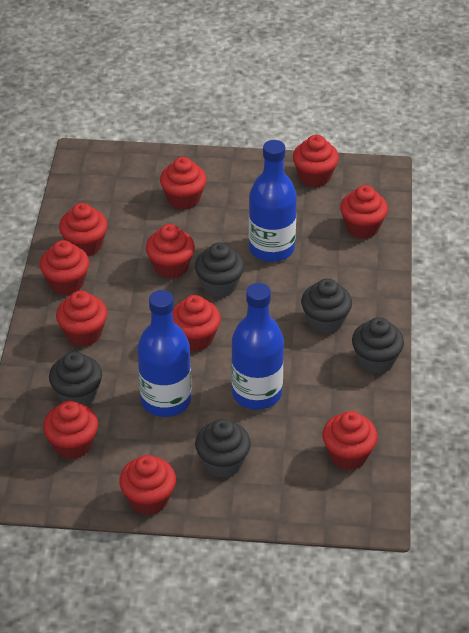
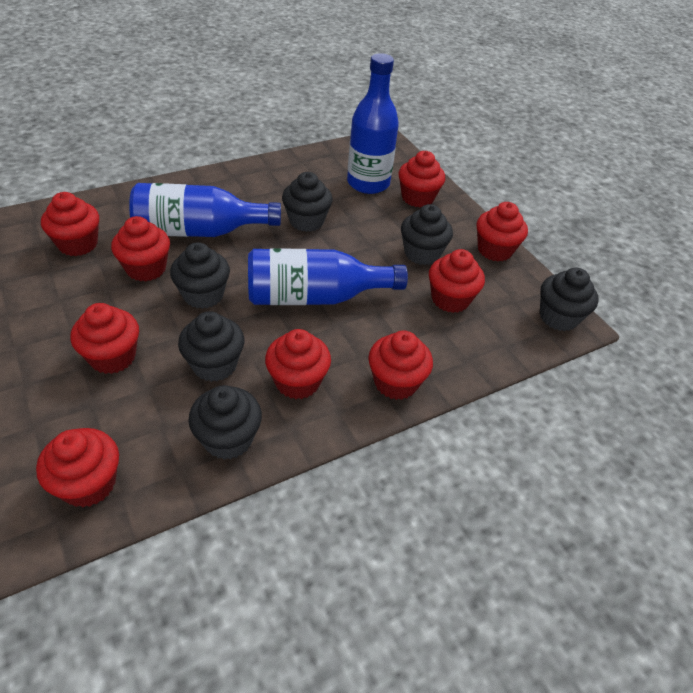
black cupcake: 5 -> 6
red cupcake: 11 -> 9

